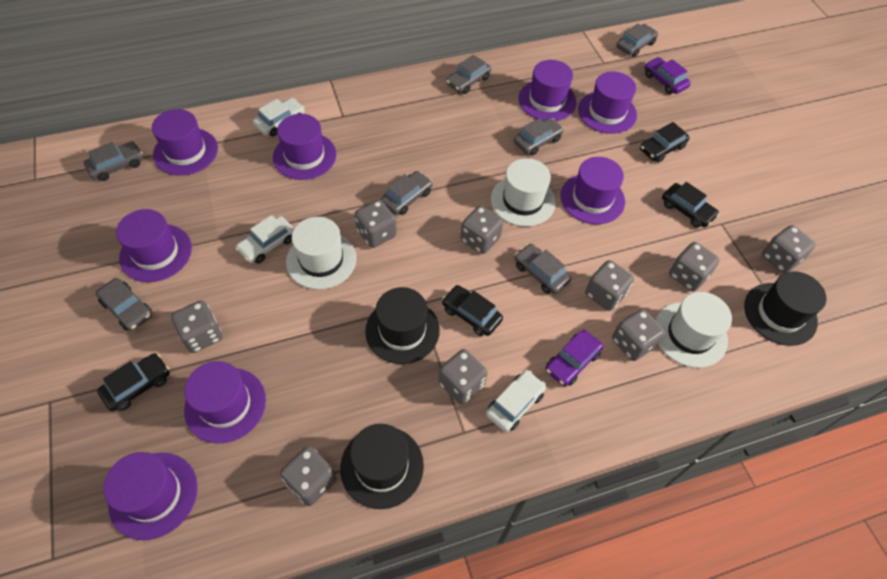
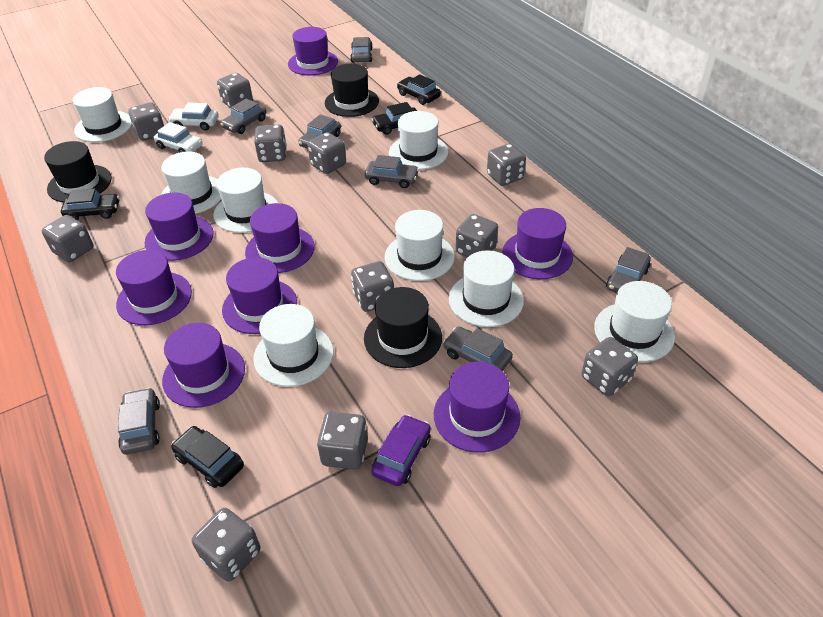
grey dice: 9 -> 11
purple car: 2 -> 1
white car: 3 -> 2
white hat: 3 -> 8

